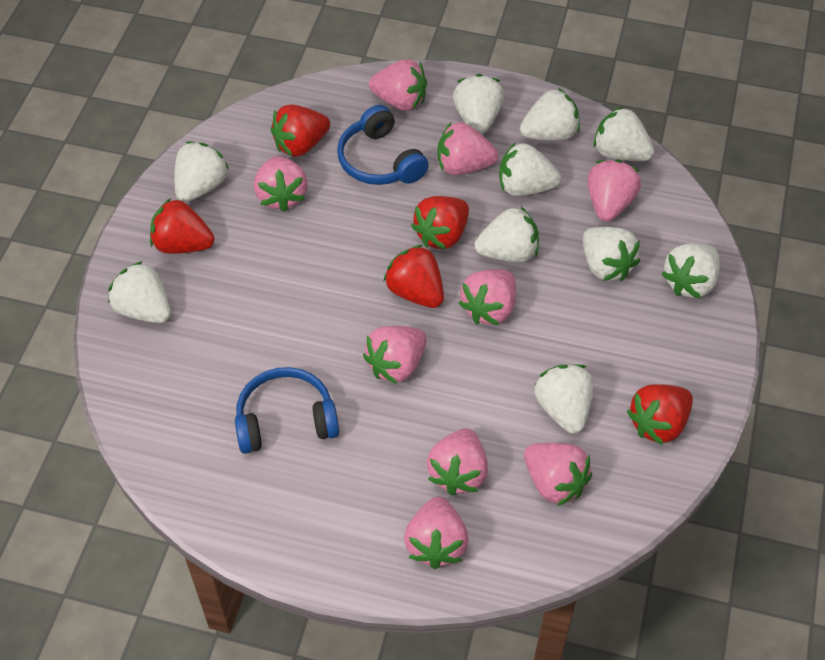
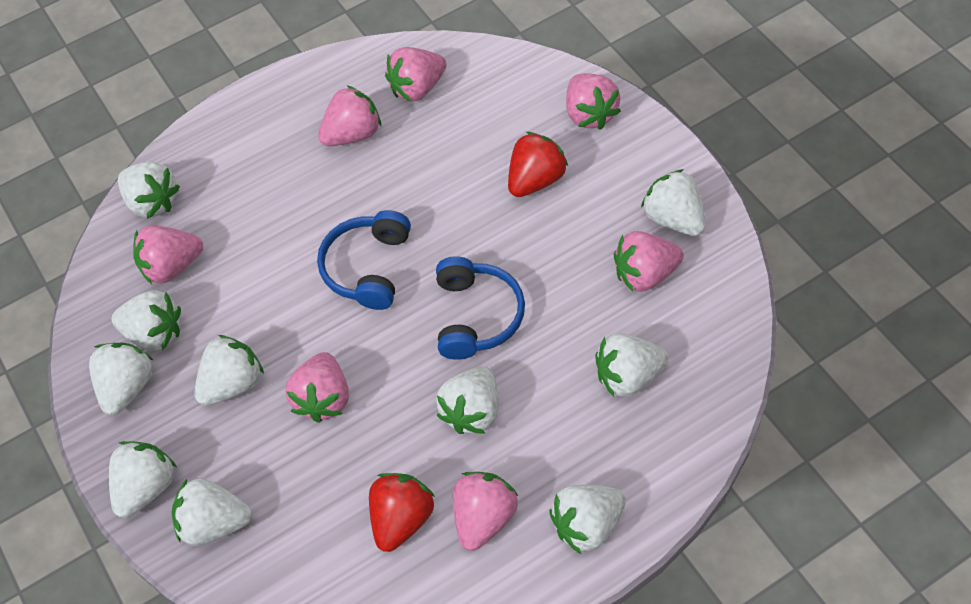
pink strawberry: 9 -> 7
red strawberry: 5 -> 2

